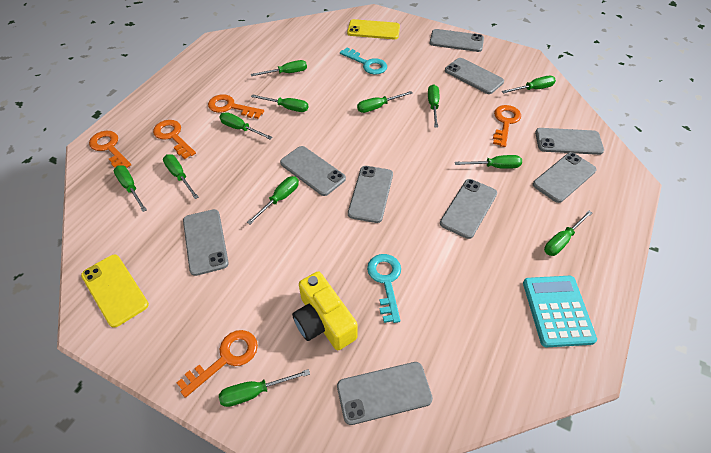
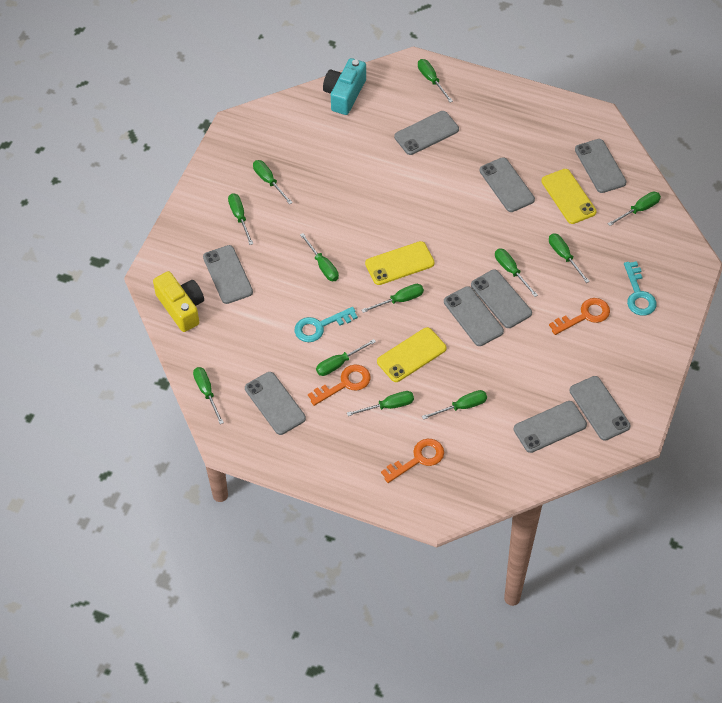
orange key: 5 -> 3
turquoise calculator: 1 -> 0
turquoise camera: 0 -> 1
yellow phone: 2 -> 3

